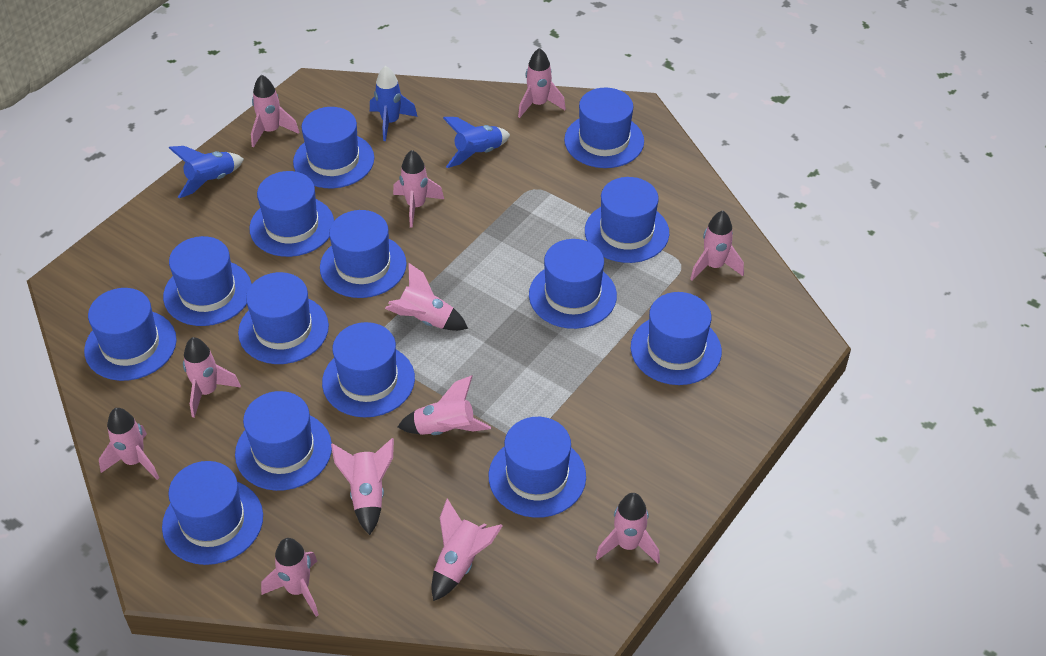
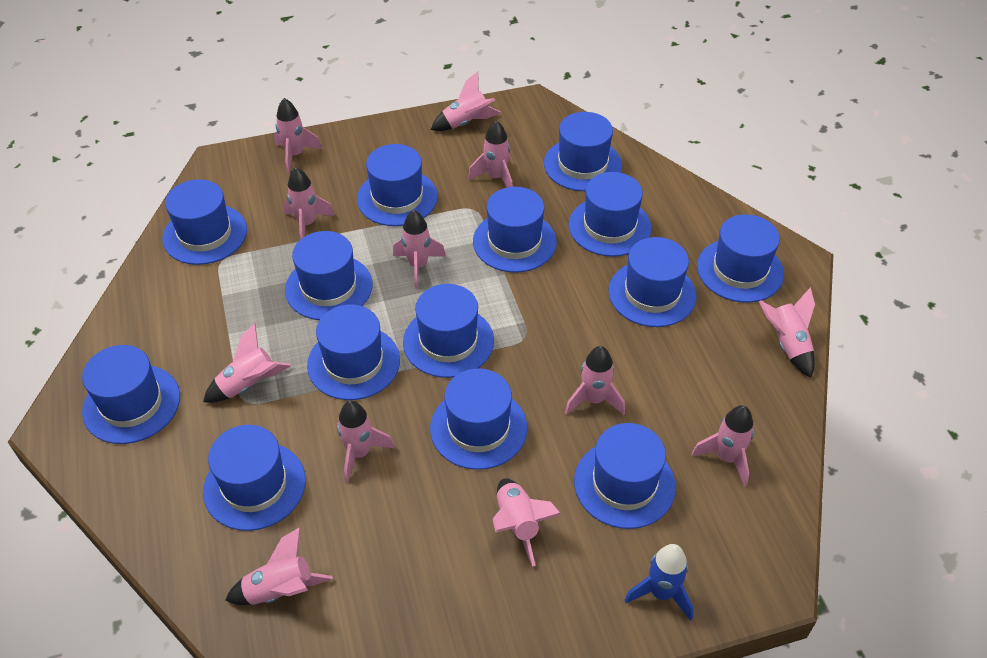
blue rocket: 3 -> 1

